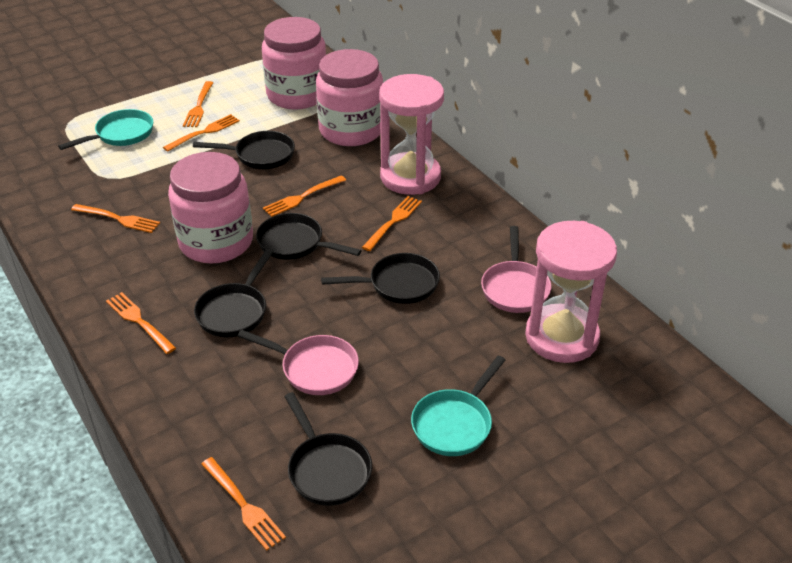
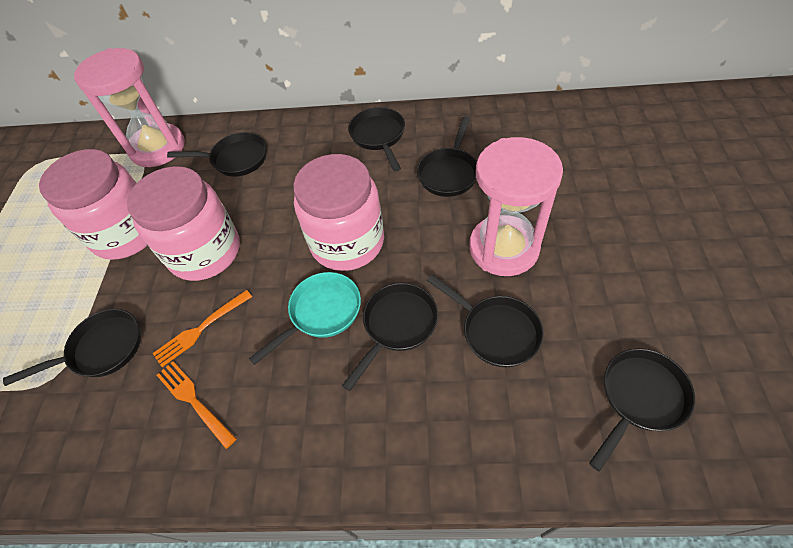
black pan: 5 -> 7
orange fork: 7 -> 2
pink pan: 2 -> 0
turquoise pan: 2 -> 1

